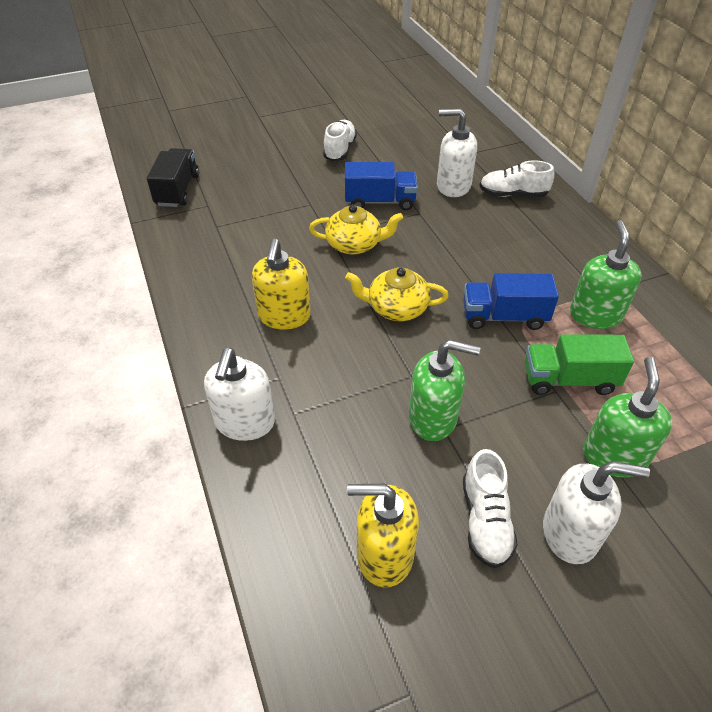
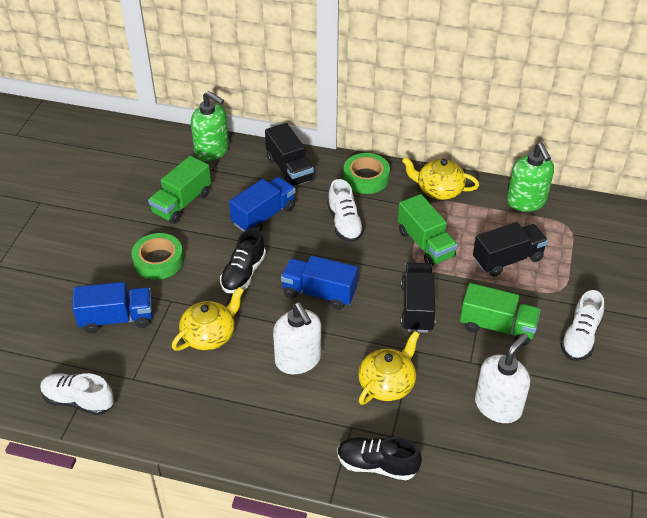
black shoe: 0 -> 2
black truck: 1 -> 3
blue truck: 2 -> 3
green soap dispenser: 3 -> 2
green tape: 0 -> 2
green truck: 1 -> 3
white soap dispenser: 3 -> 2
yellow soap dispenser: 2 -> 0
yellow teapot: 2 -> 3

